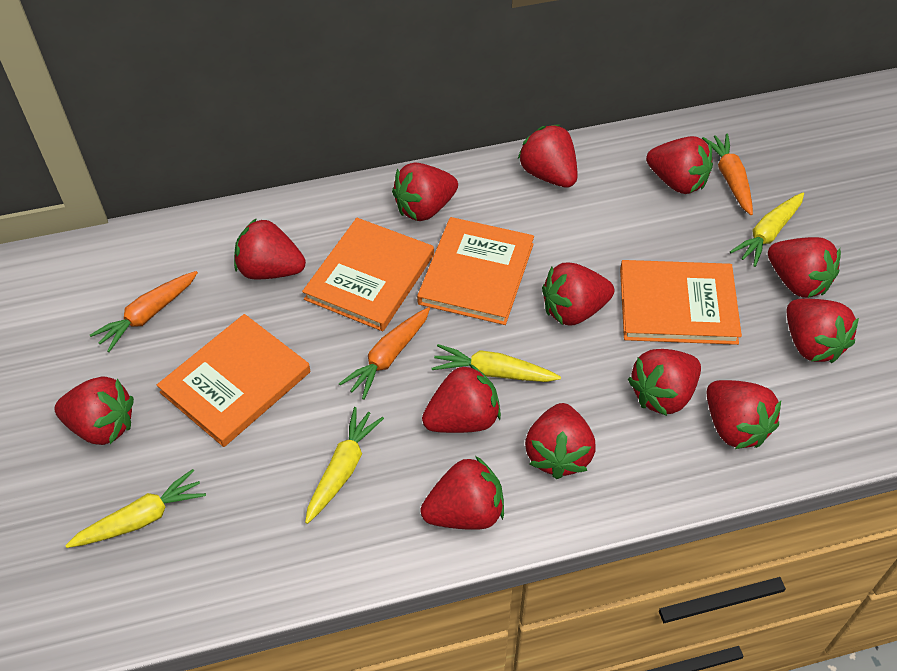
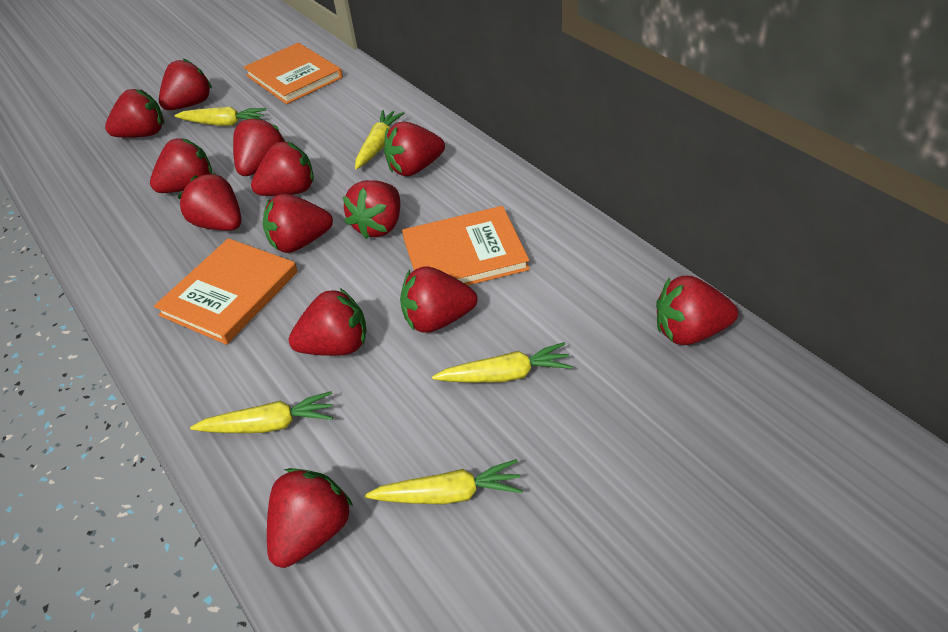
orange book: 4 -> 3
orange carrot: 3 -> 0
yellow carrot: 4 -> 5

